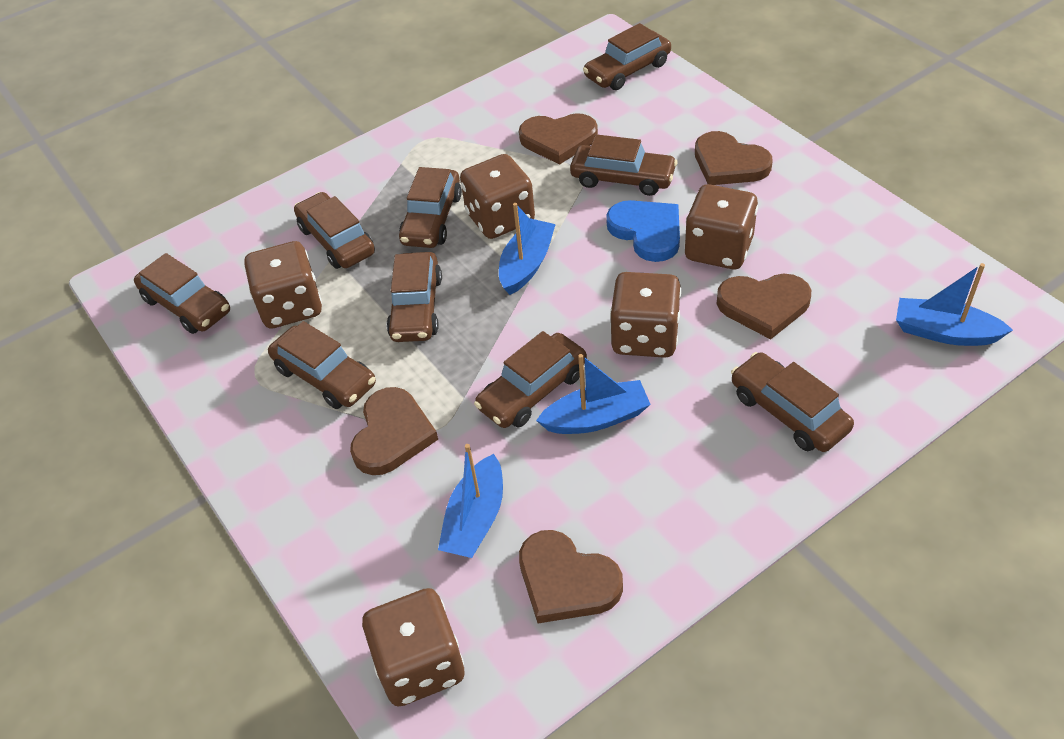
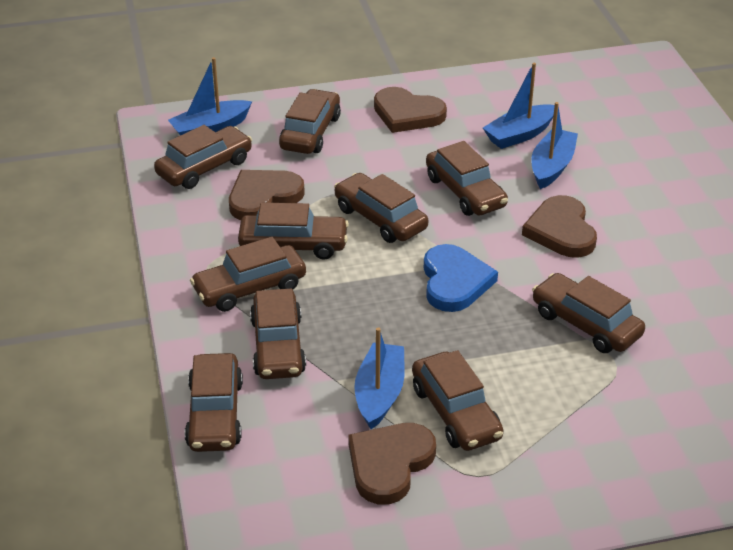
brown car: 9 -> 10
brown dice: 5 -> 0
brown heart: 5 -> 4

